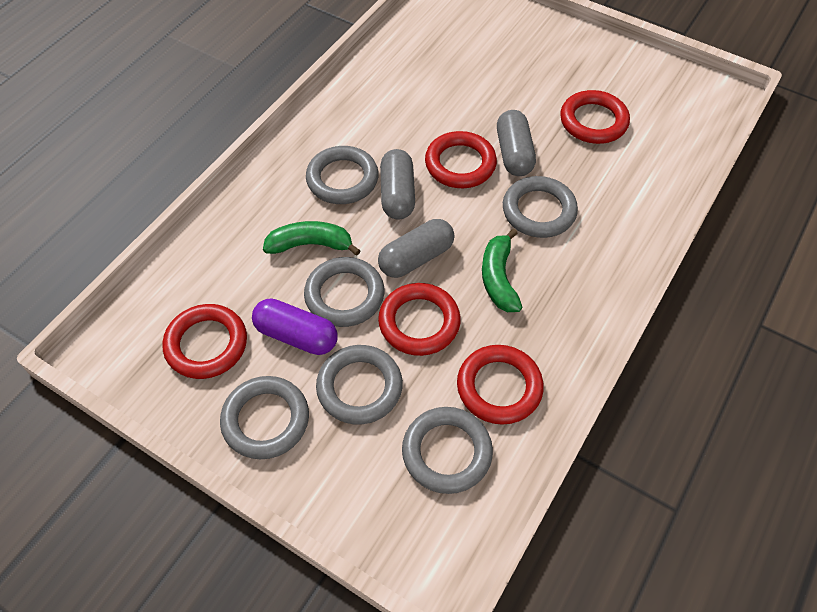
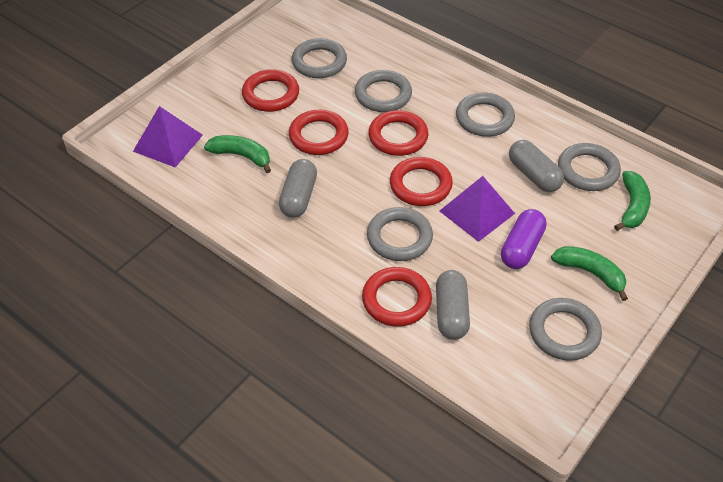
green banana: 2 -> 3
purple pyramid: 0 -> 2

